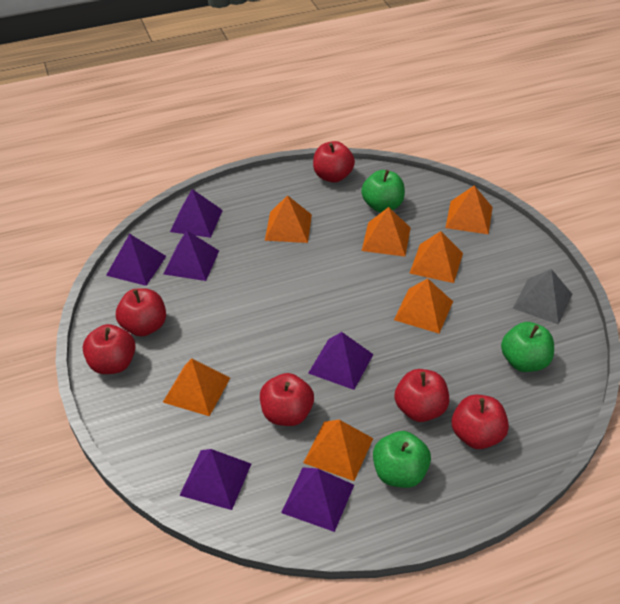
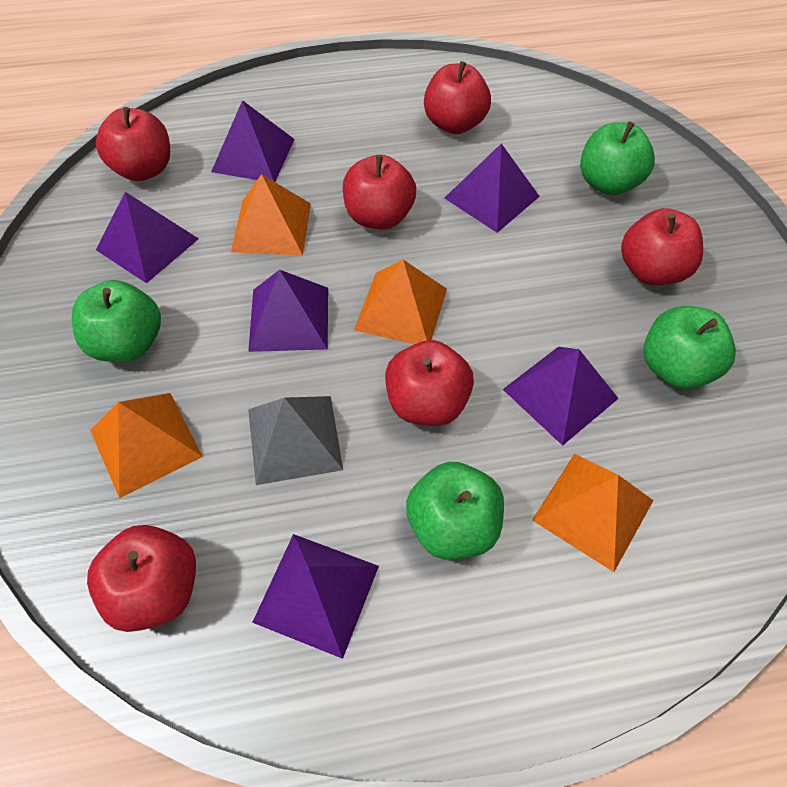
green apple: 3 -> 4
orange pyramid: 7 -> 4

